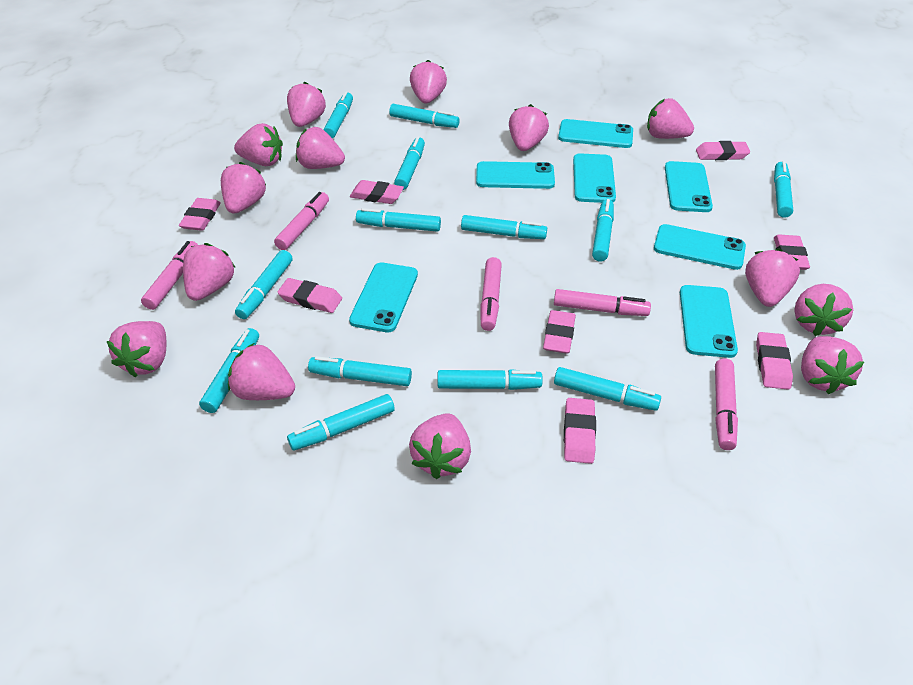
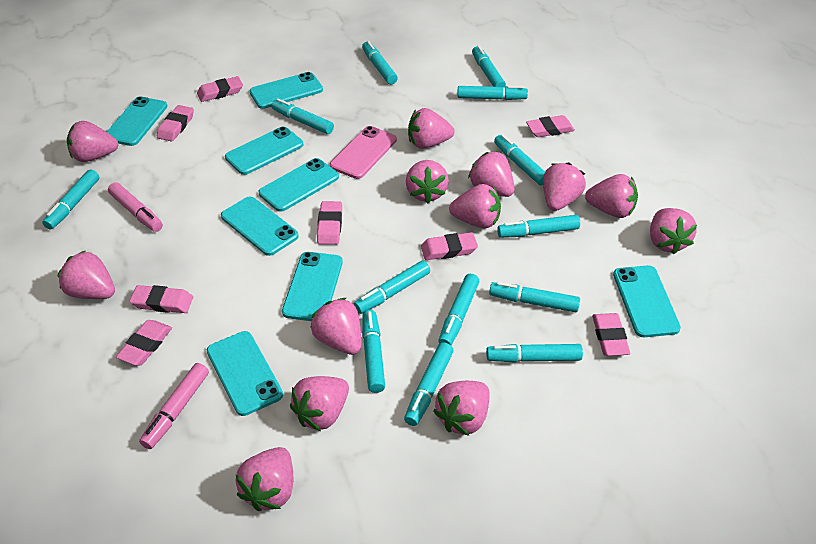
pink marker: 5 -> 2
pink phone: 0 -> 1
pink strawberry: 14 -> 13
turquoise phone: 7 -> 8

